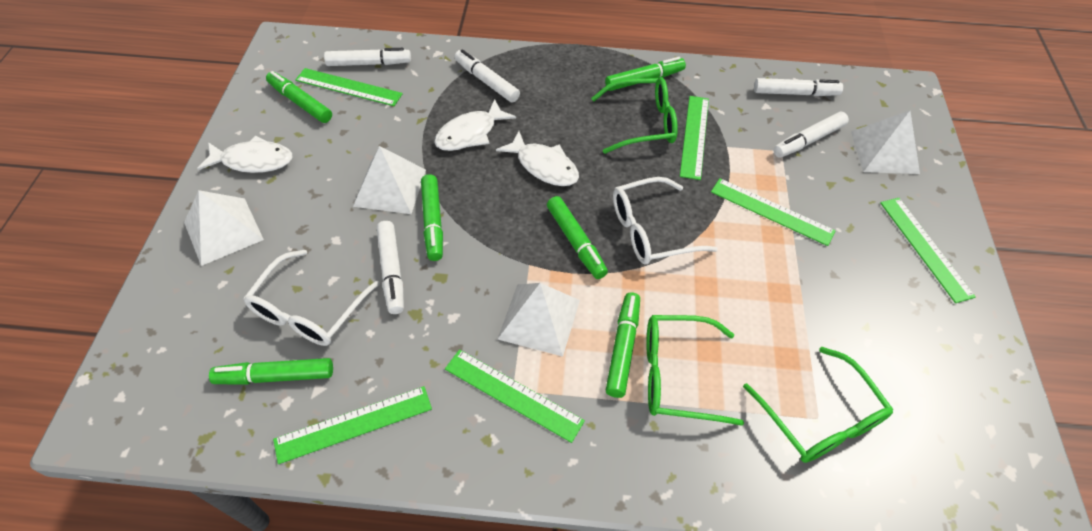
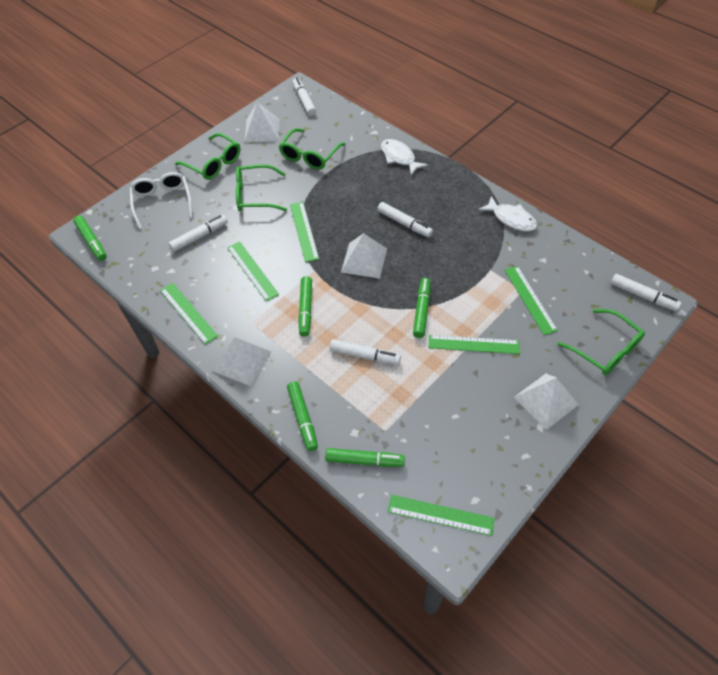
green glasses: 3 -> 4
green marker: 6 -> 5
white fish: 3 -> 2
white glasses: 2 -> 1

